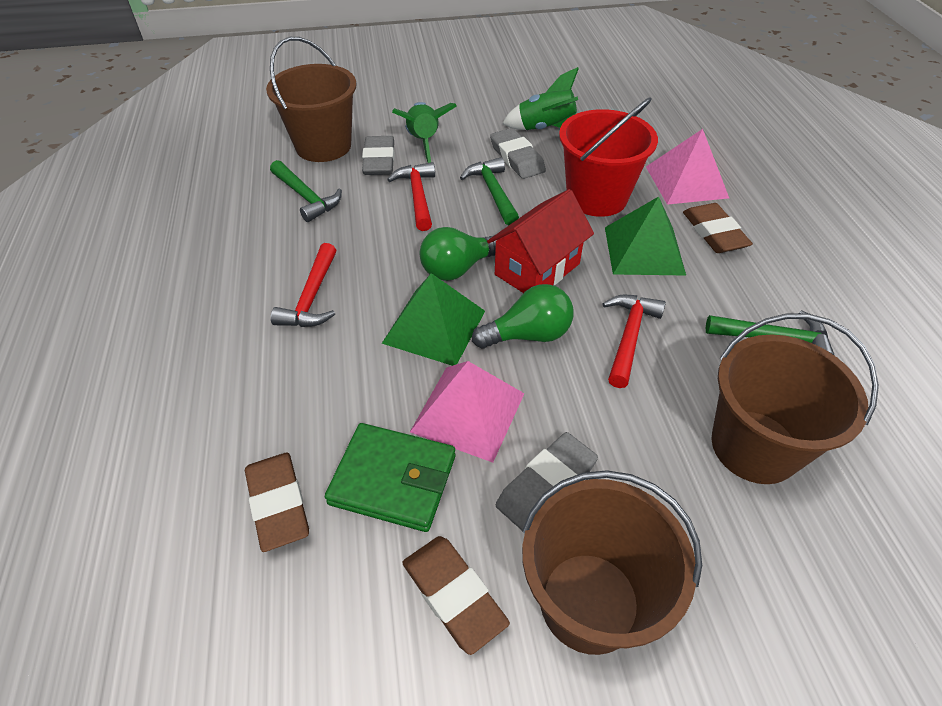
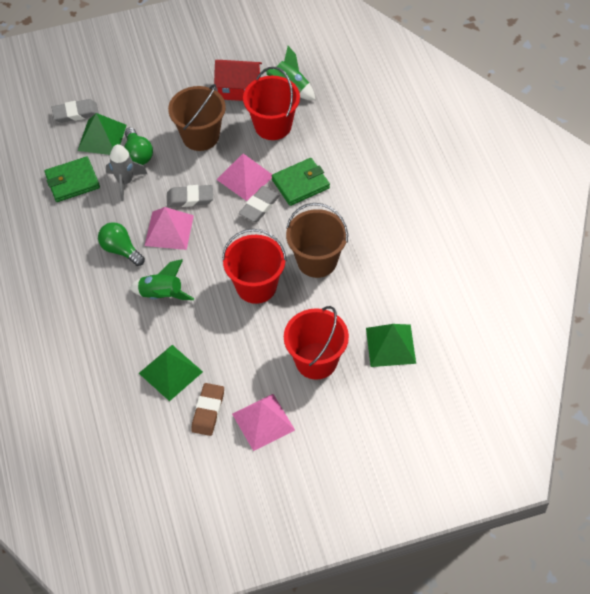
brown bucket: 3 -> 2
brown eraser: 3 -> 1
green hammer: 3 -> 0
green pyramid: 2 -> 3
green wallet: 1 -> 2
grey rocket: 0 -> 1
pink pyramid: 2 -> 3
red bucket: 1 -> 3
red hammer: 3 -> 0

